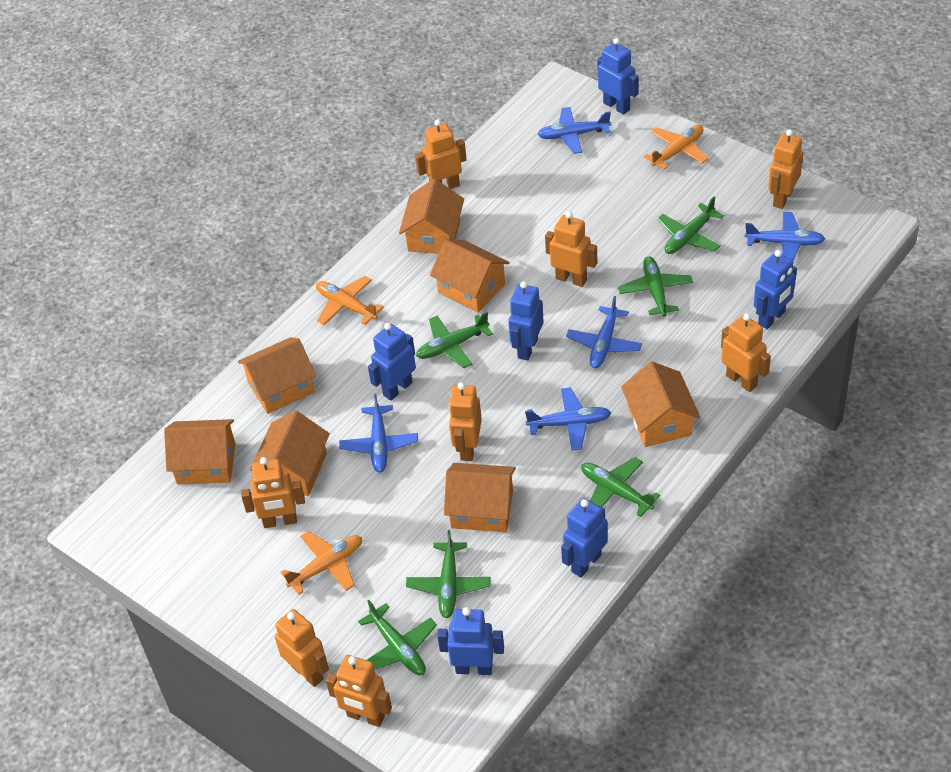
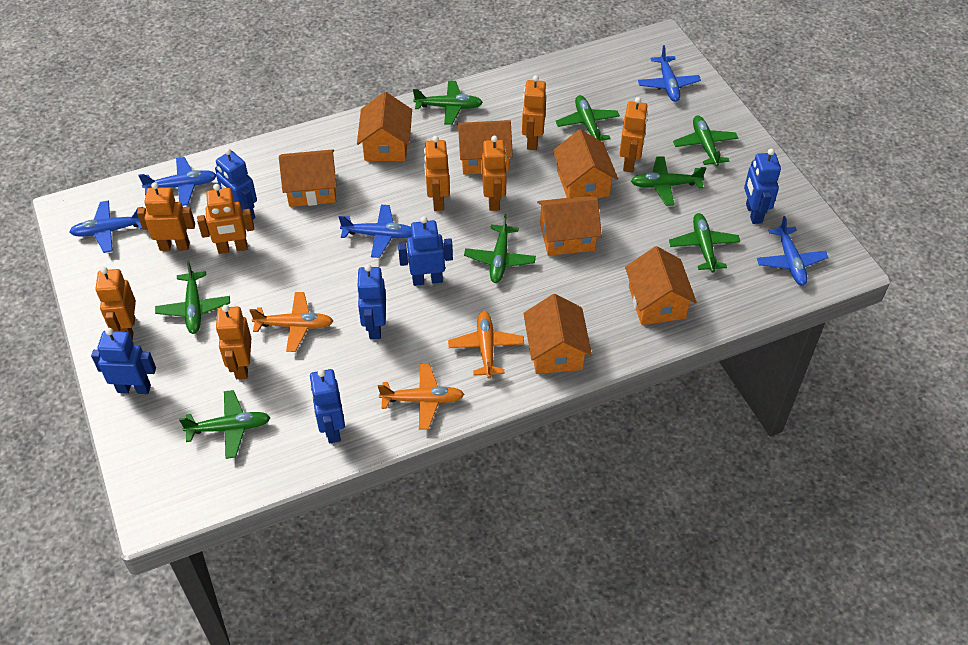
green plane: 6 -> 8

